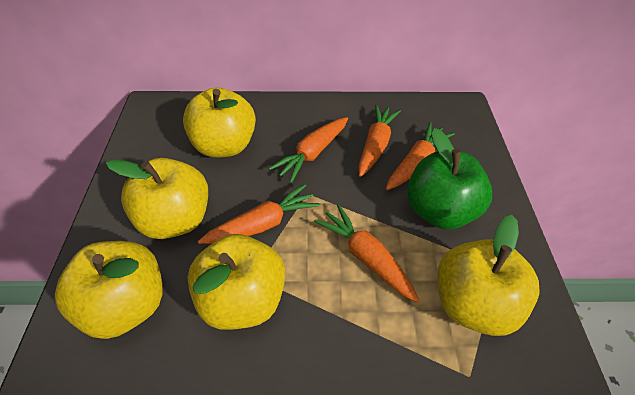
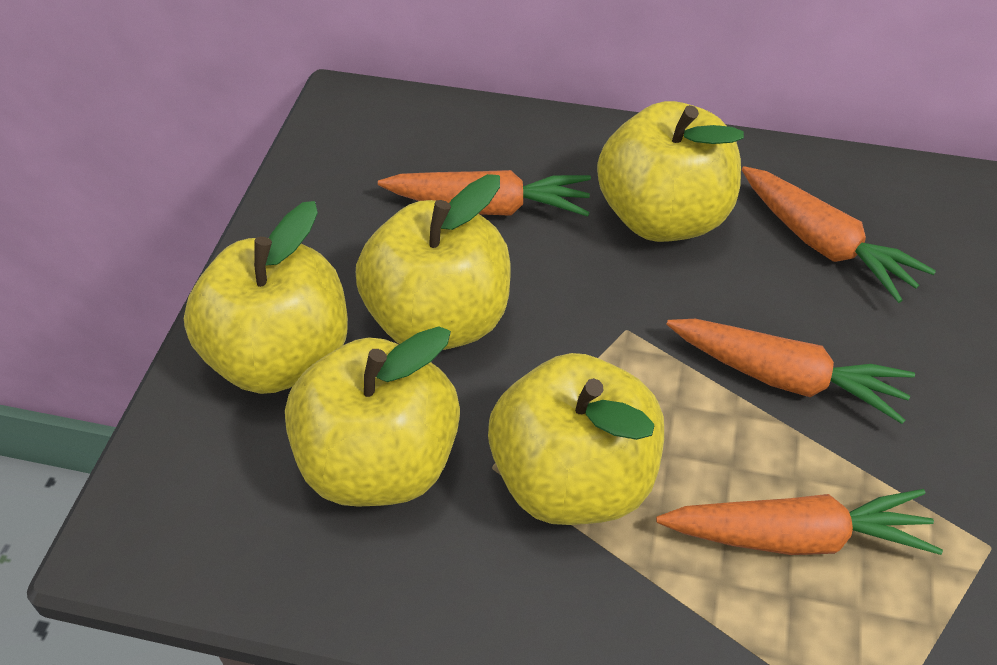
green apple: 1 -> 0
orange carrot: 5 -> 4

